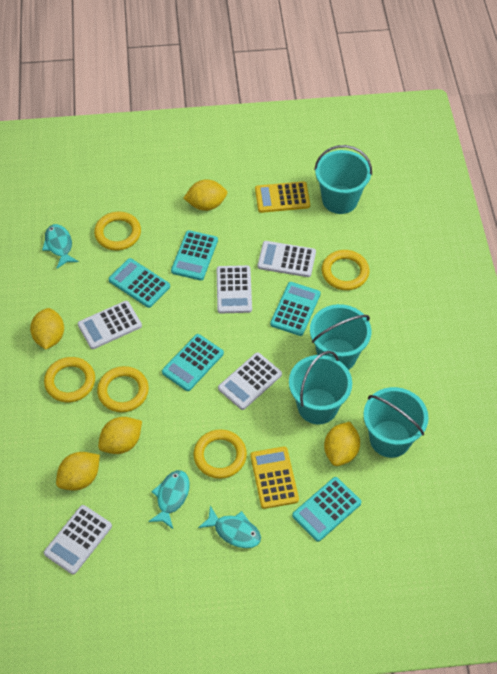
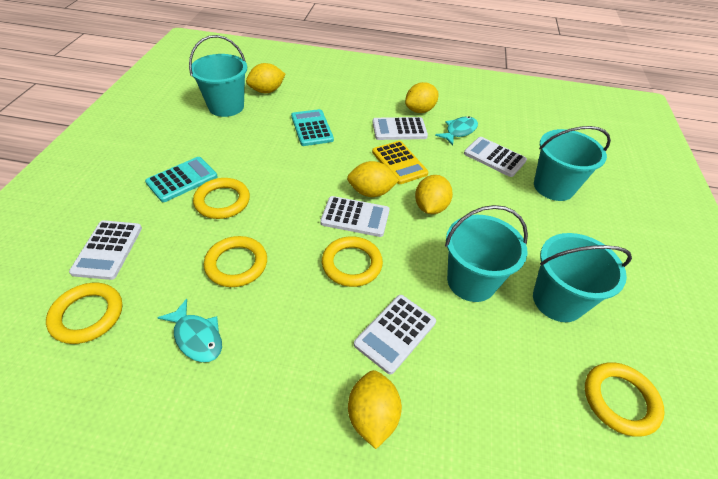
turquoise calculator: 5 -> 2
turquoise fish: 3 -> 2
yellow calculator: 2 -> 1

